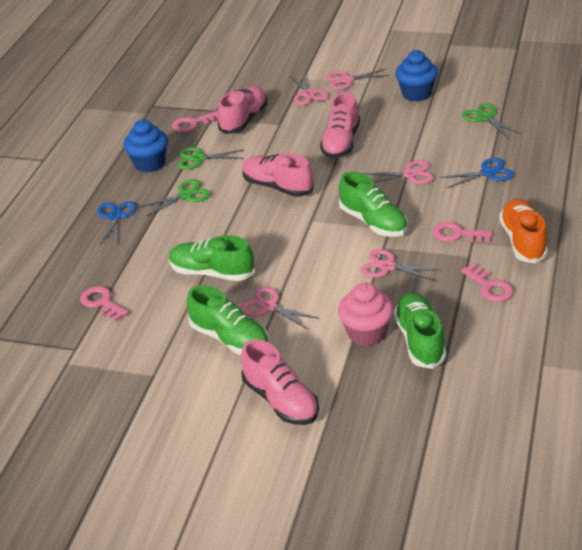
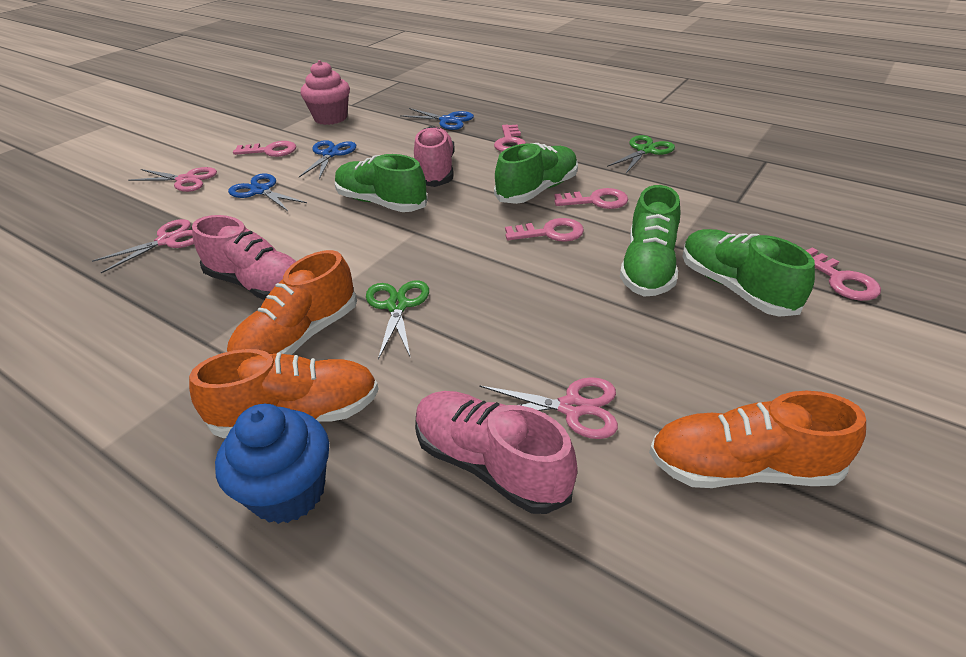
blue cupcake: 2 -> 1
blue scissors: 2 -> 3
green scissors: 3 -> 2
orange shoe: 1 -> 3
pink key: 4 -> 5
pink scissors: 5 -> 3
pink shoe: 4 -> 3

